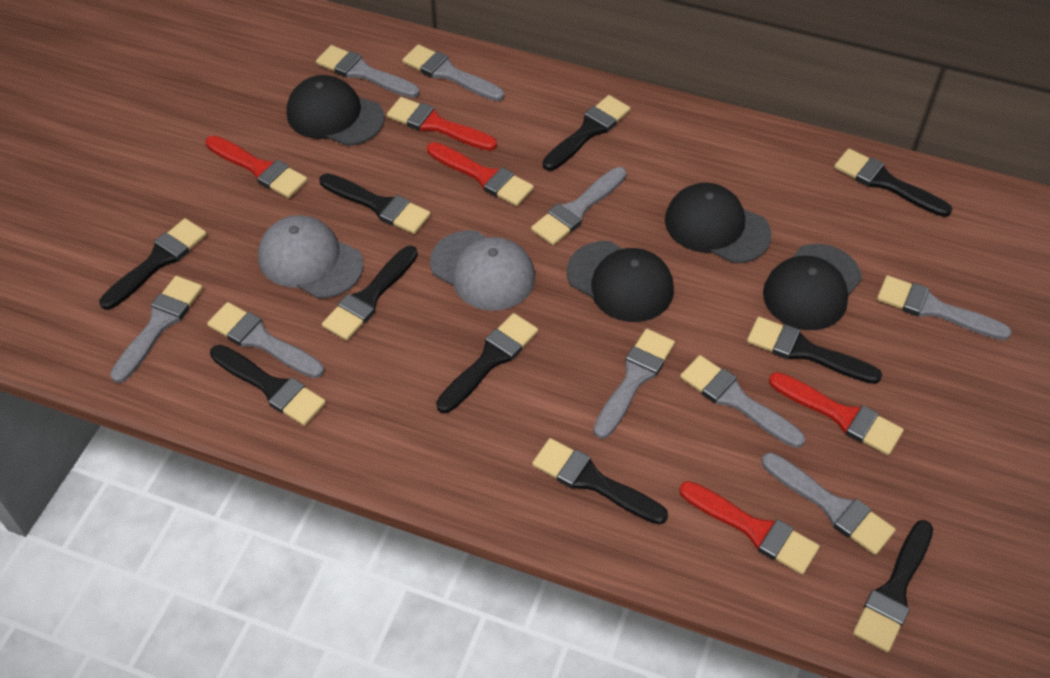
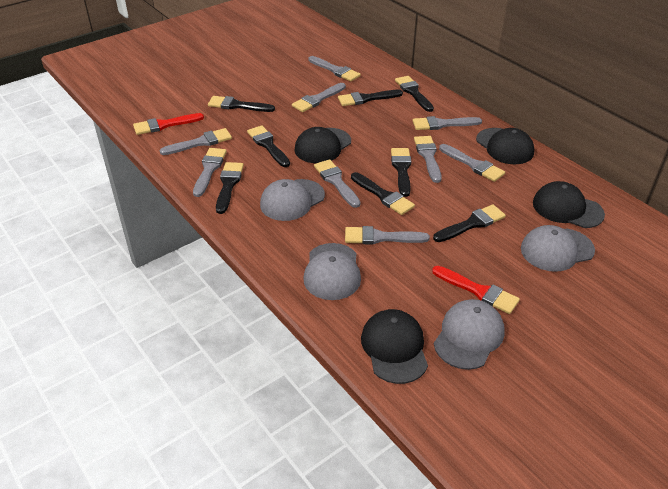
black brush: 10 -> 8
grey cap: 2 -> 4
red brush: 5 -> 2

